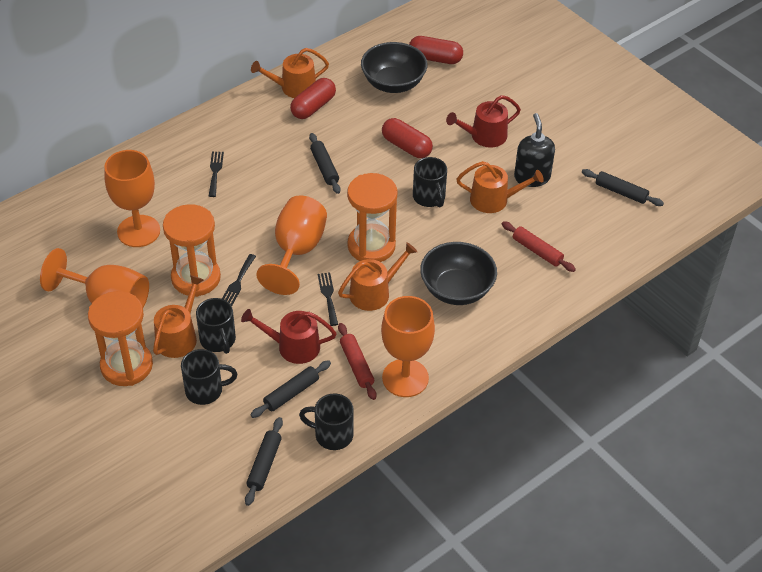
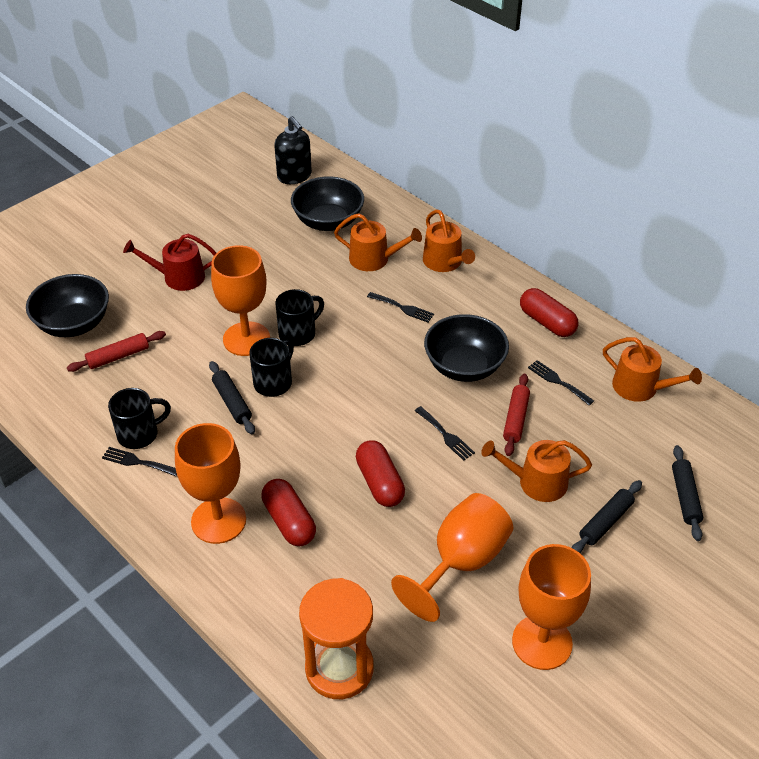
black bowl: 2 -> 3
black fork: 3 -> 4
black mug: 4 -> 3
black rolling pin: 4 -> 3
orange hourglass: 3 -> 1
red watering can: 2 -> 1

